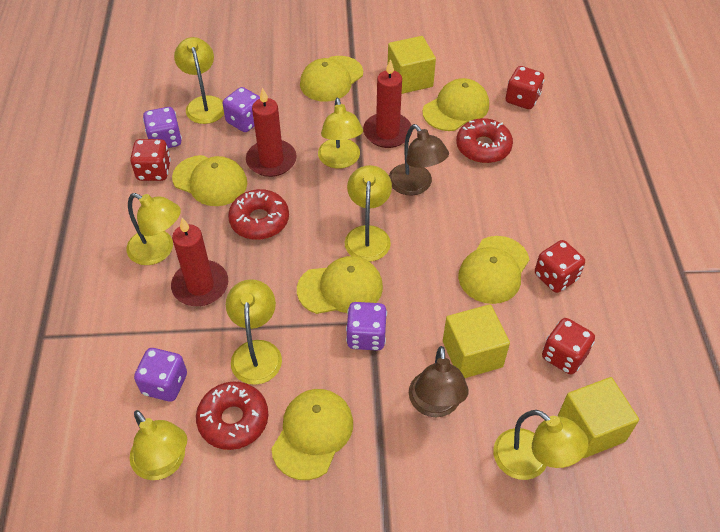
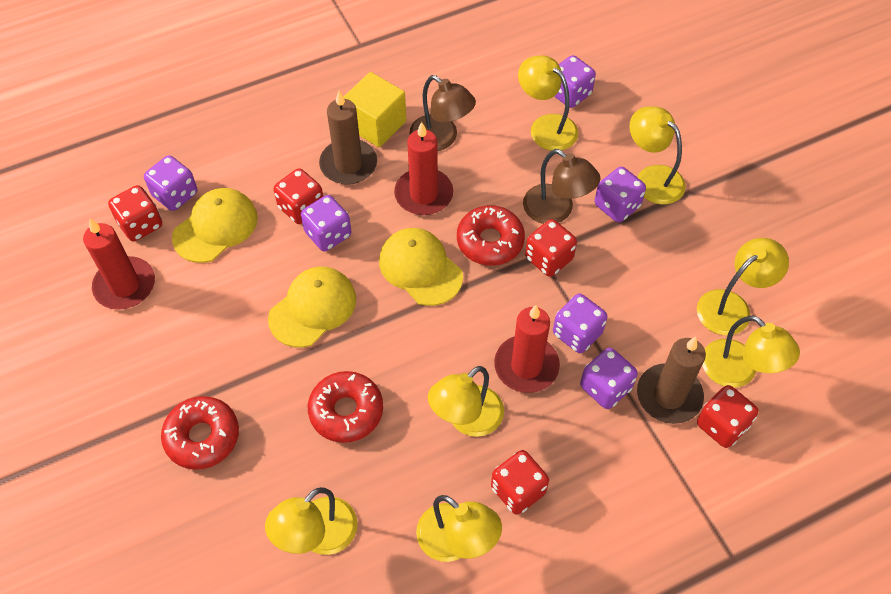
brown candle: 0 -> 2
purple dice: 4 -> 6
red dice: 4 -> 5
yellow cap: 6 -> 3
yellow cube: 3 -> 1

